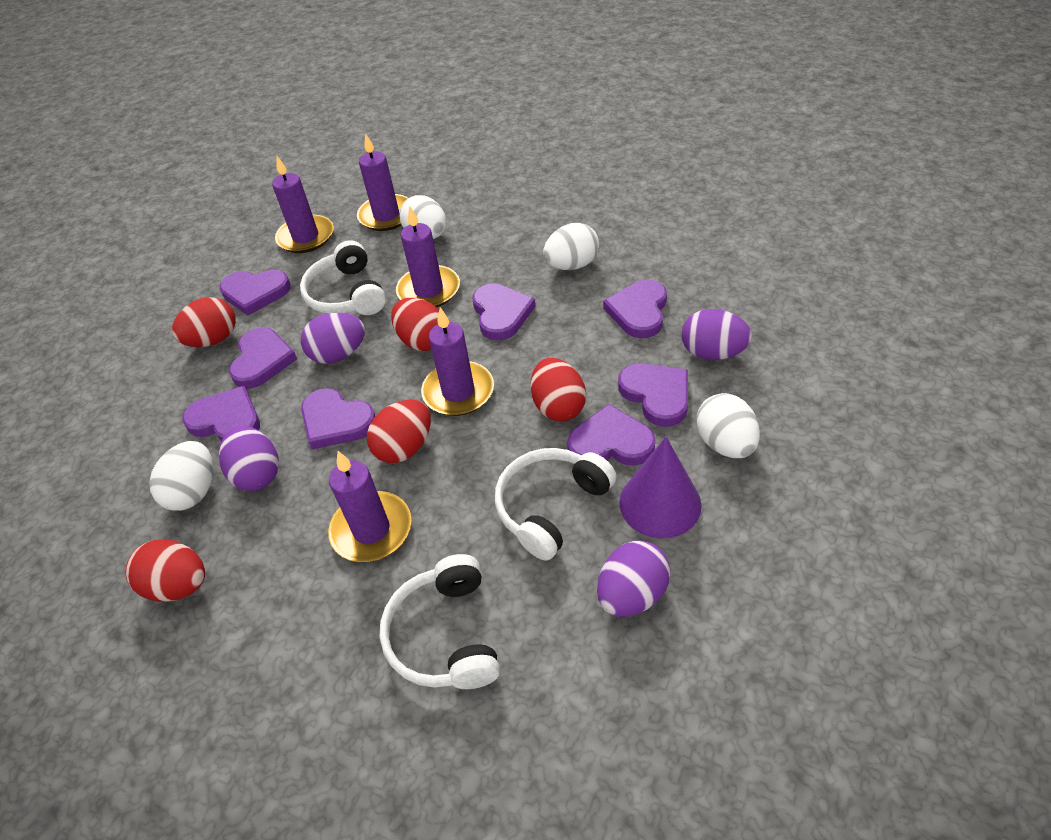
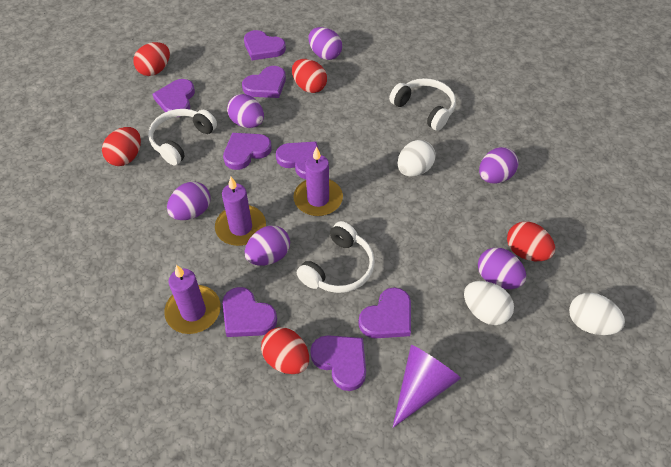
purple candle: 5 -> 3
purple egg: 4 -> 6
white egg: 4 -> 3

